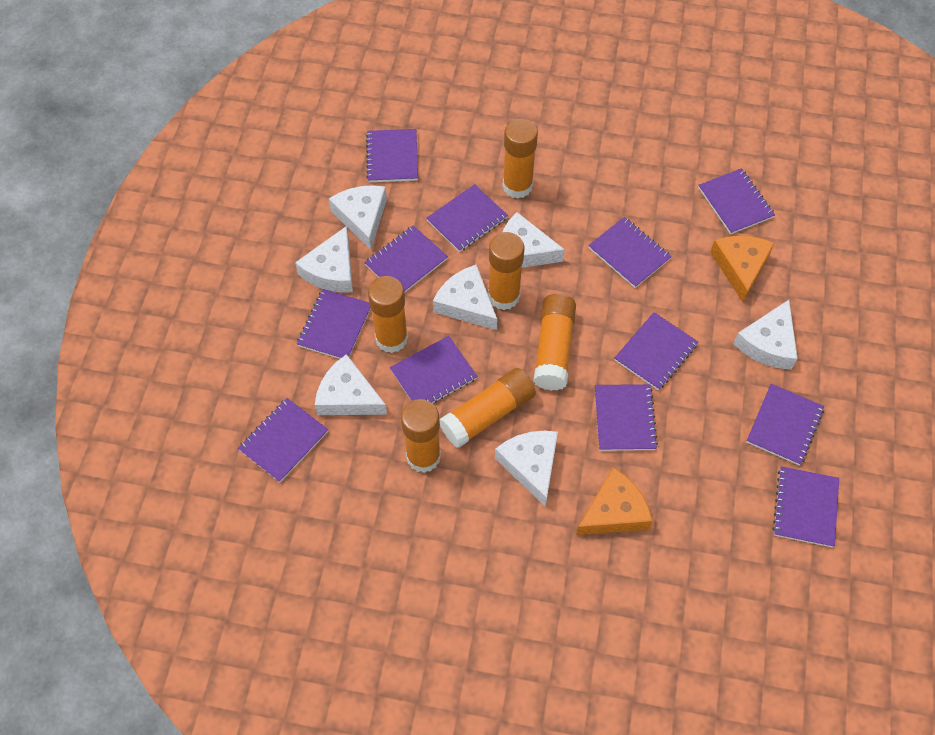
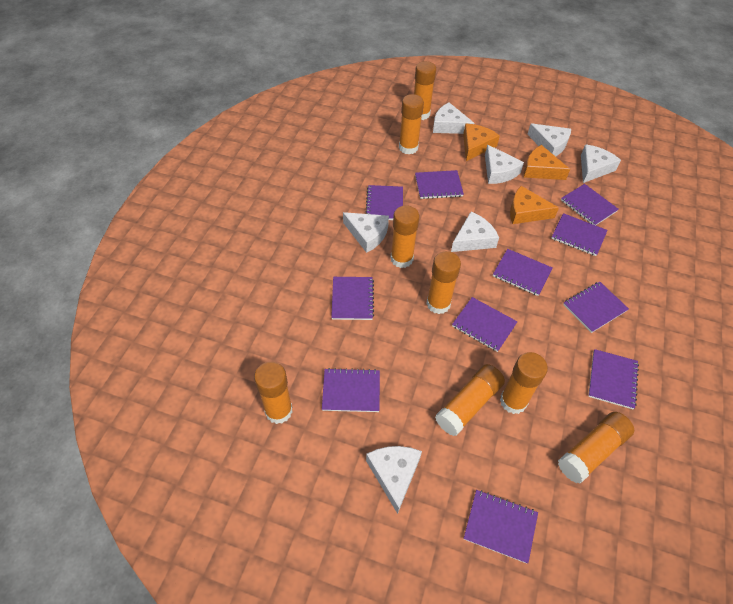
orange cheese: 2 -> 3
orange glue stick: 6 -> 8
purple notebook: 12 -> 11

